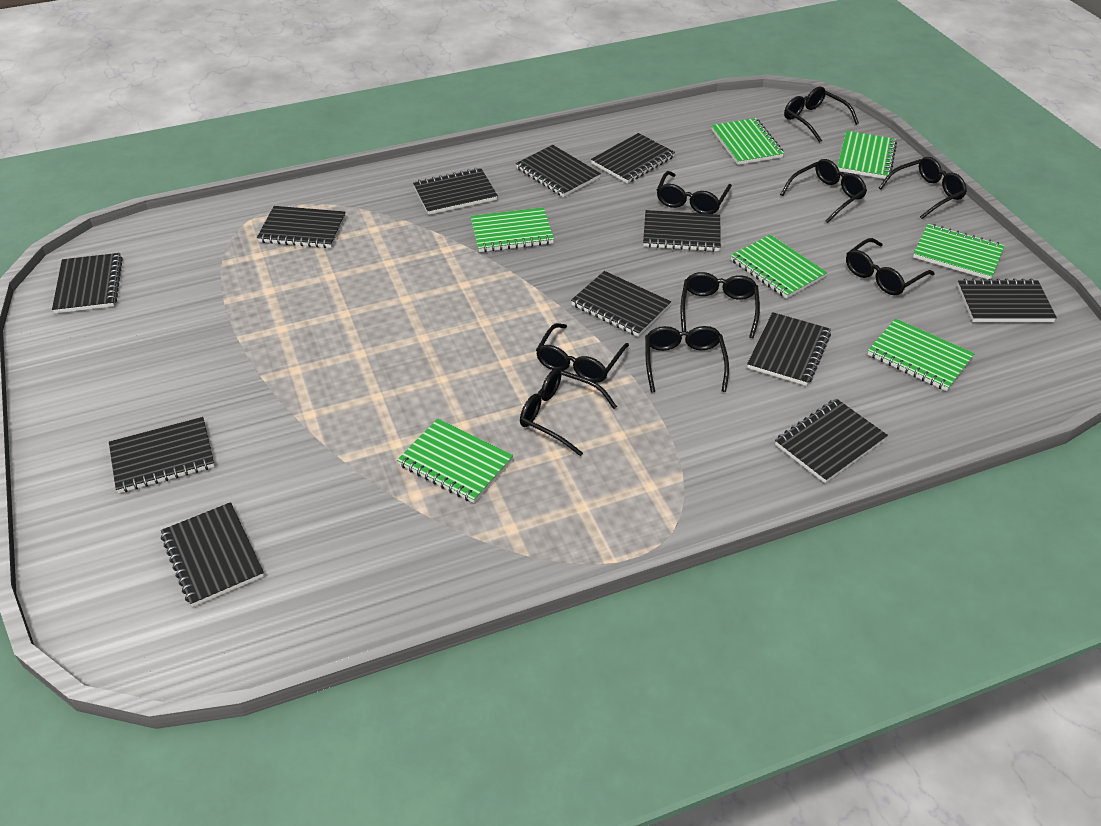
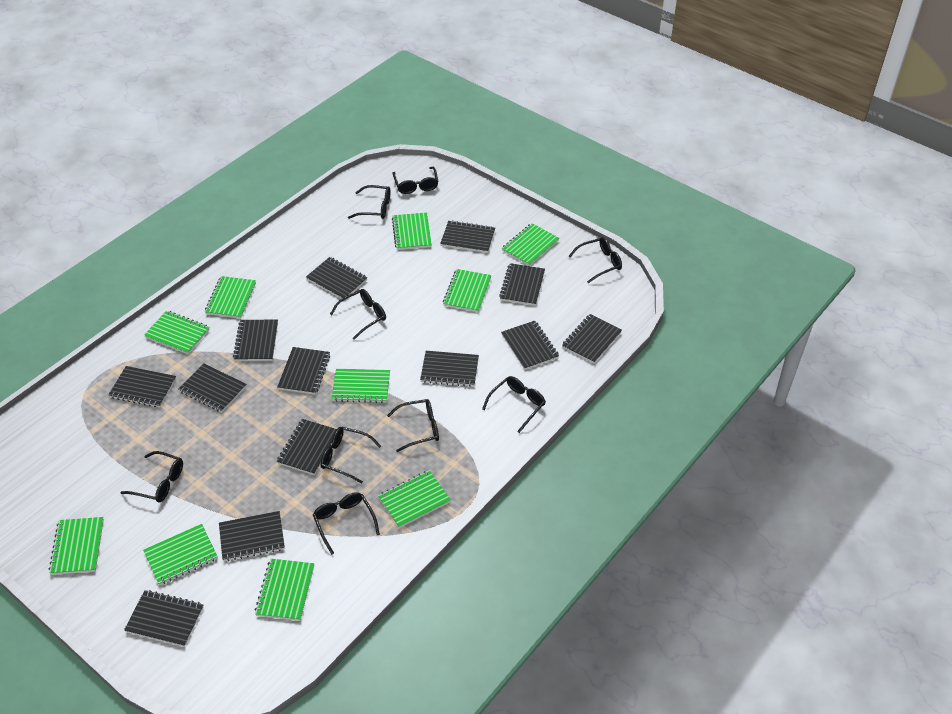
black notebook: 12 -> 13
green notebook: 7 -> 10

